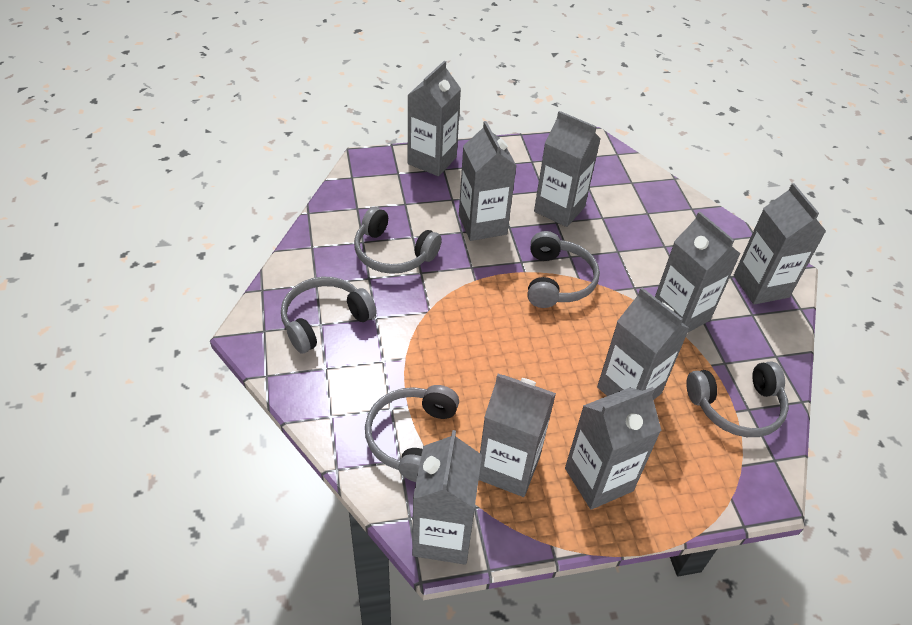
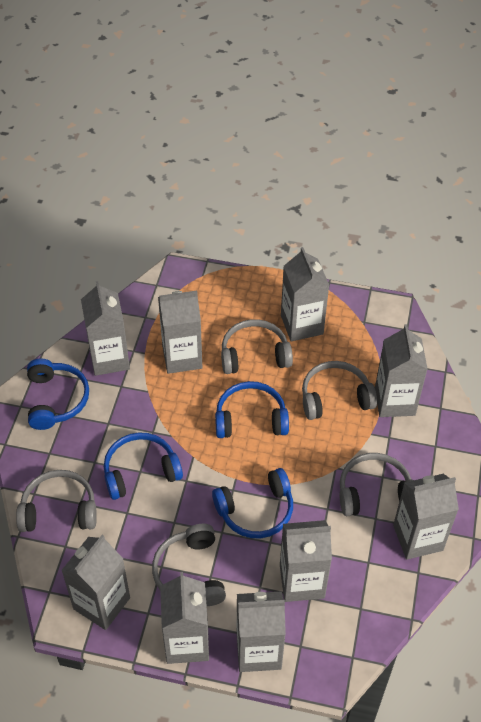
blue headphones: 0 -> 4

